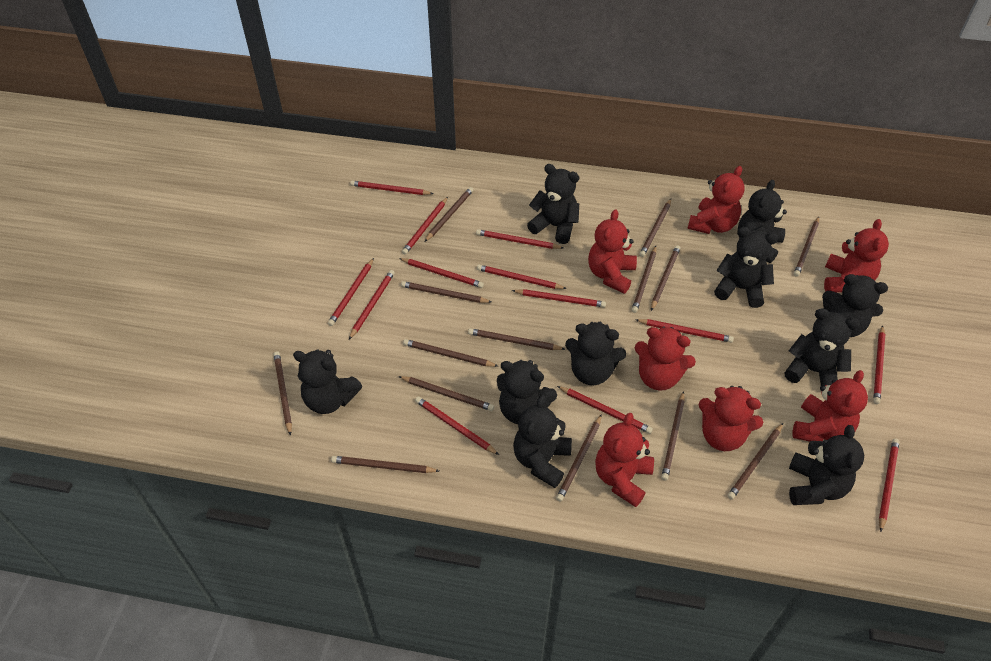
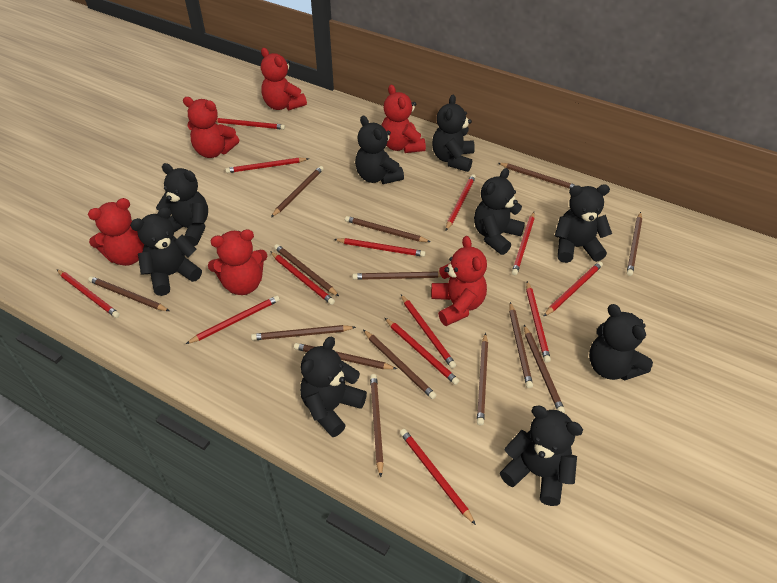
black teddy bear: 10 -> 9
red teddy bear: 7 -> 6

